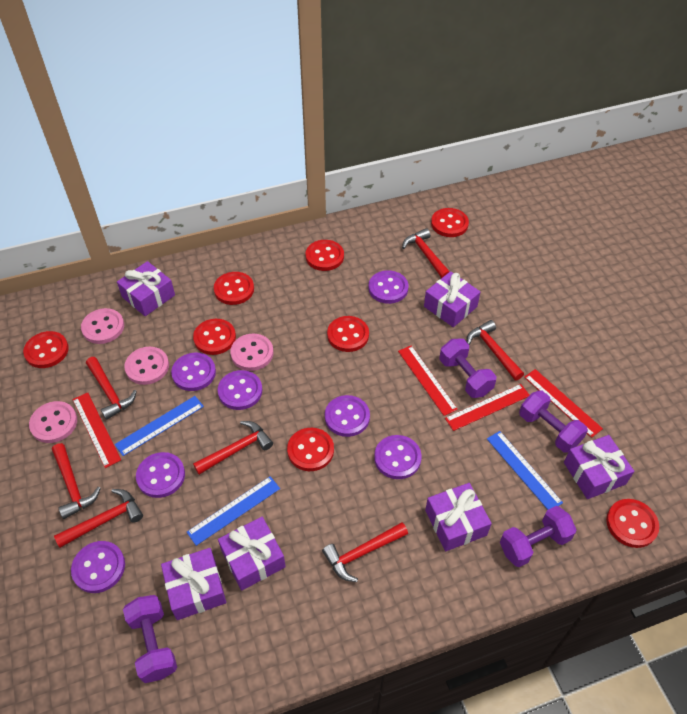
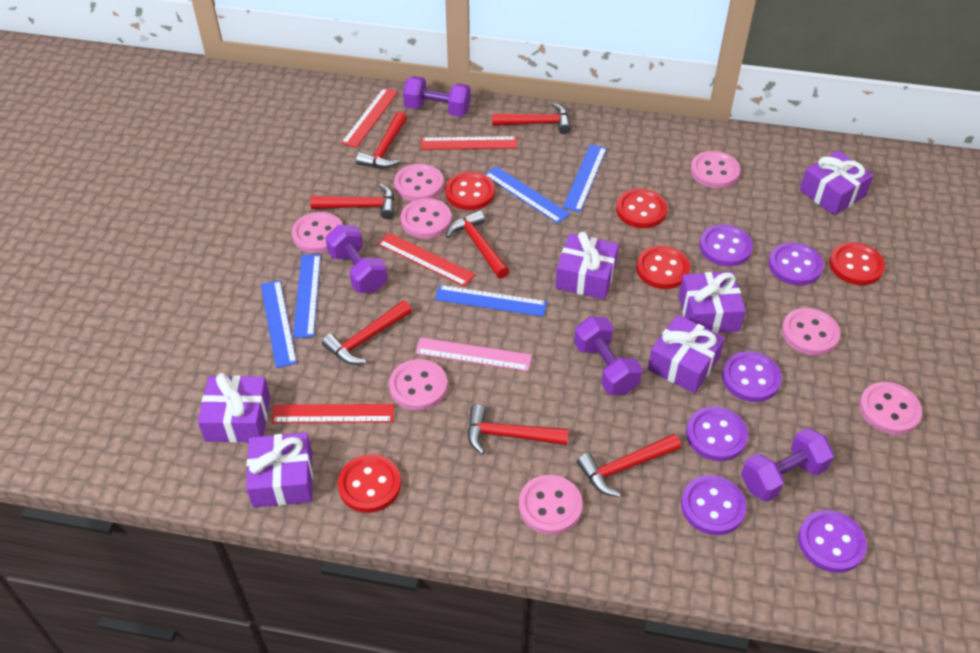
blue ruler: 3 -> 5
pink button: 4 -> 8
pink ruler: 0 -> 1
purple button: 7 -> 6
red button: 8 -> 5

